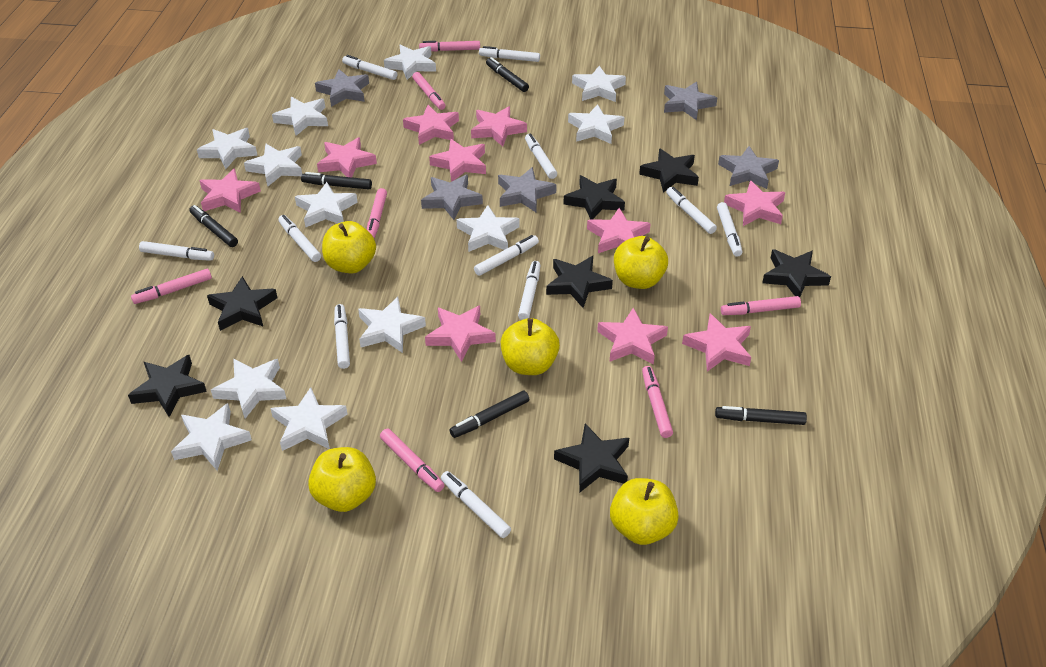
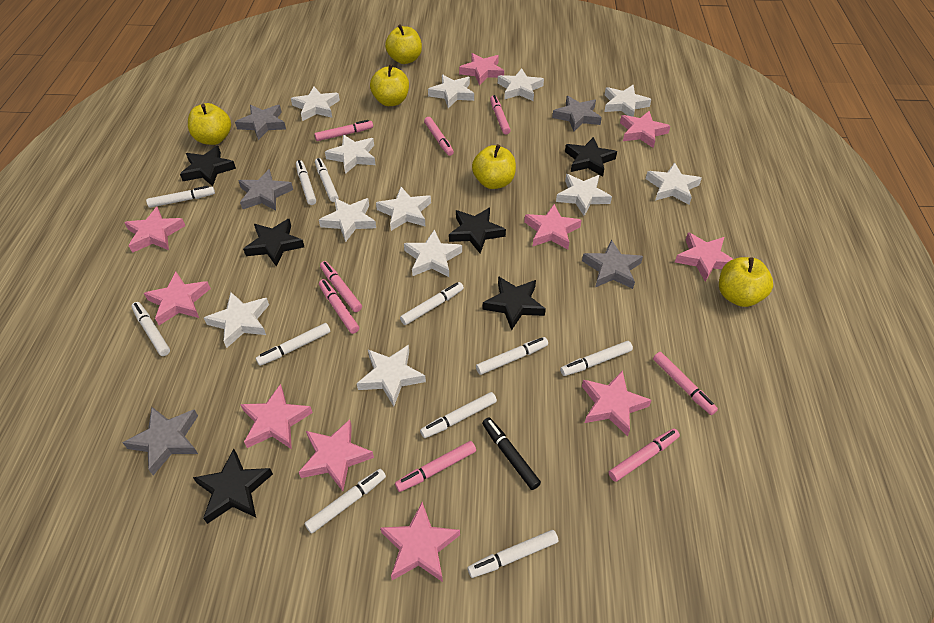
black marker: 5 -> 1
black star: 7 -> 6
pink marker: 7 -> 8

